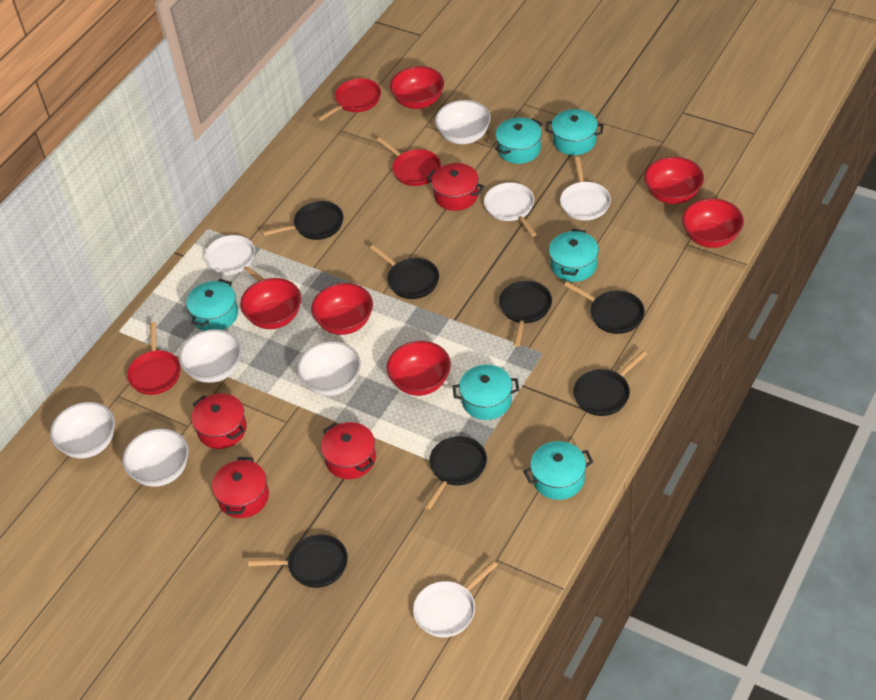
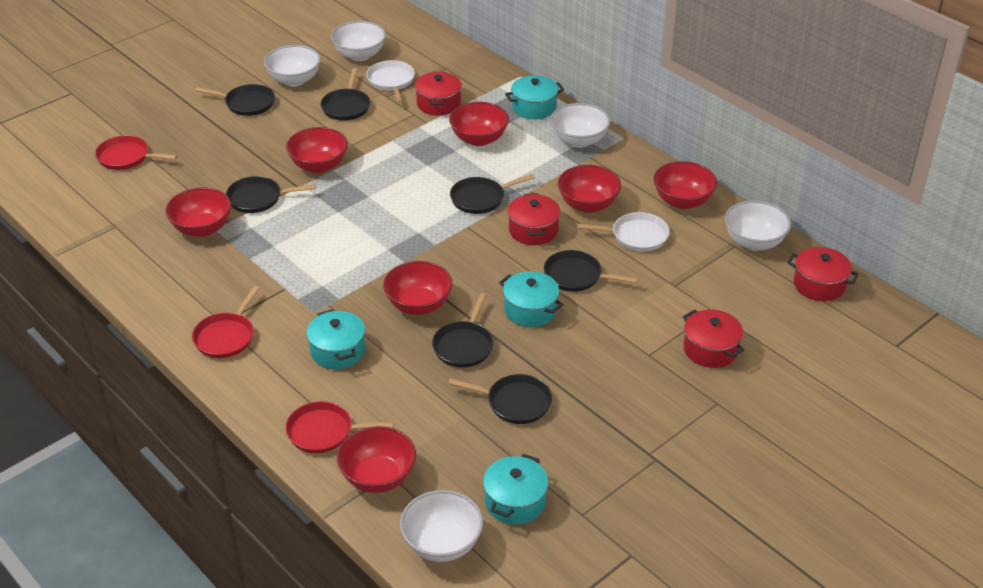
red bowl: 6 -> 7
turquoise pot: 6 -> 4
white pan: 4 -> 2

